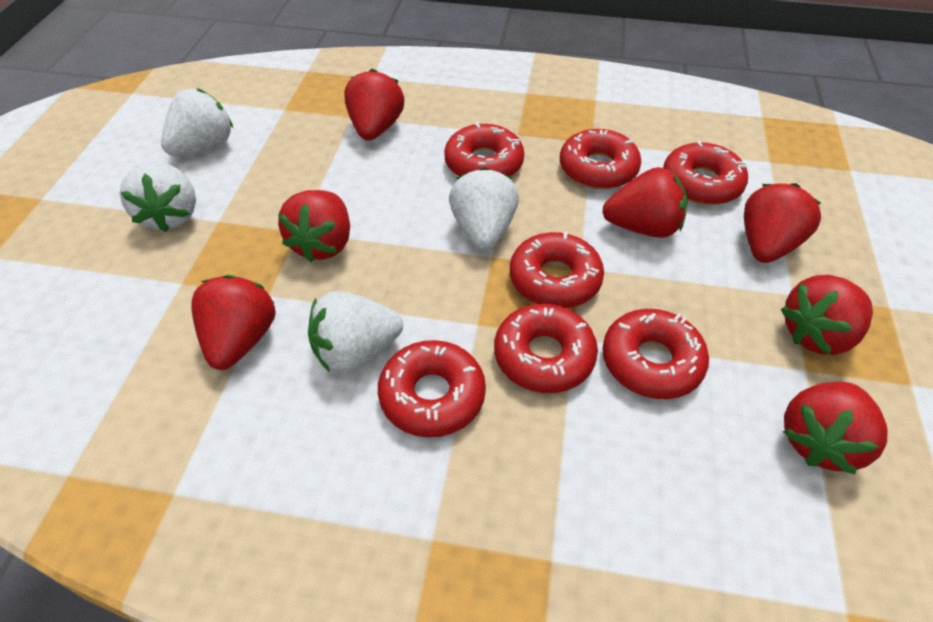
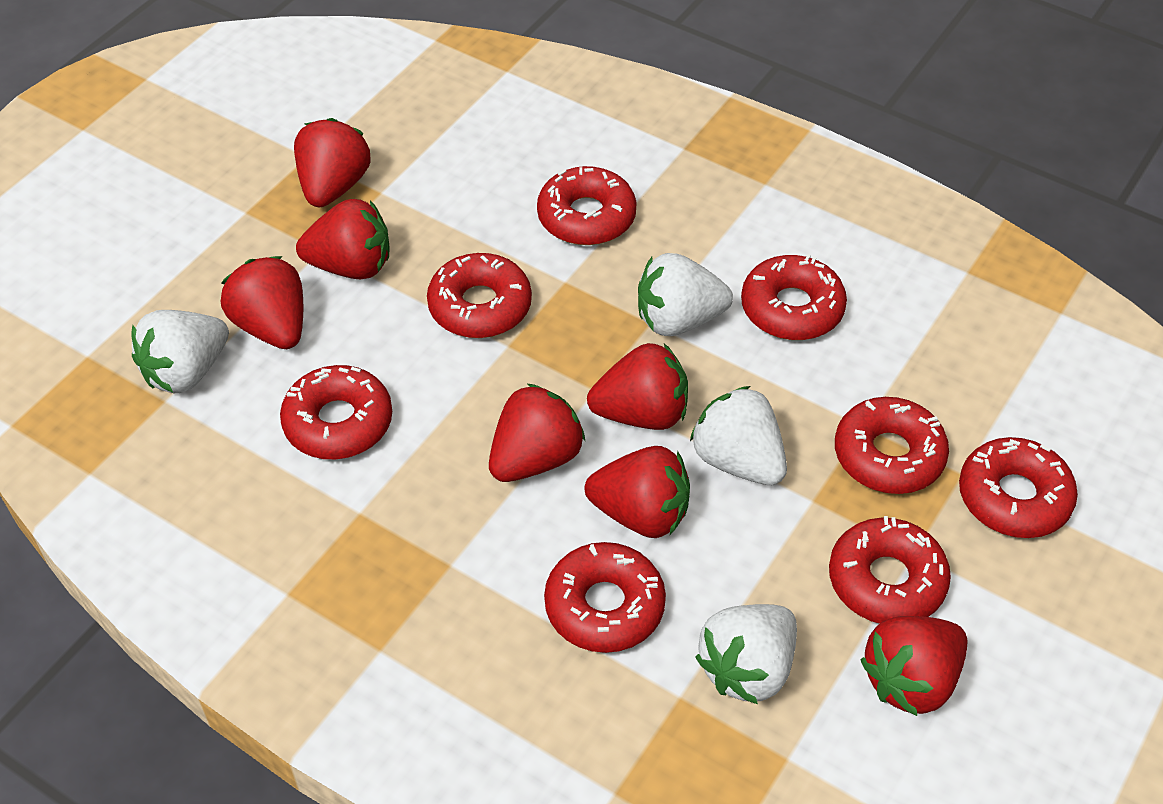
red donut: 7 -> 8

